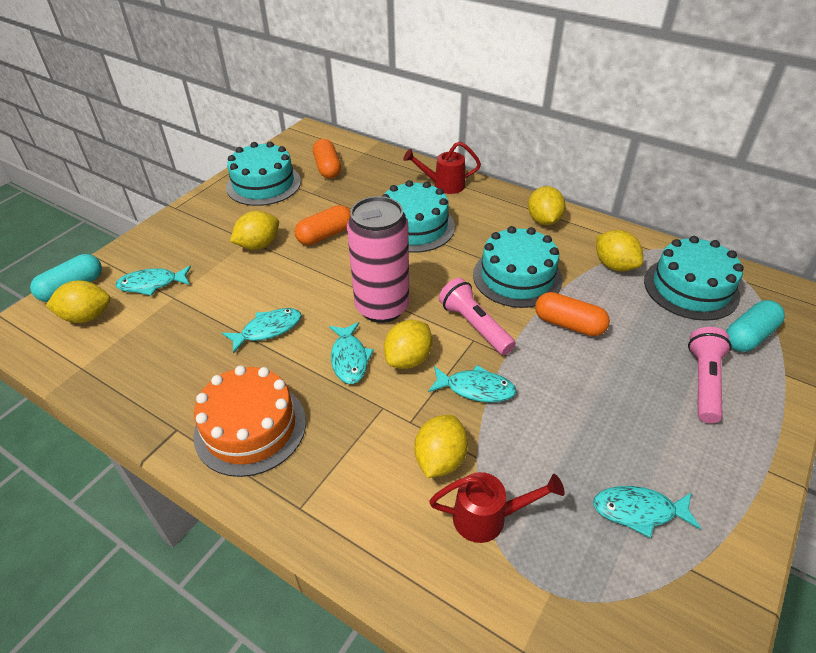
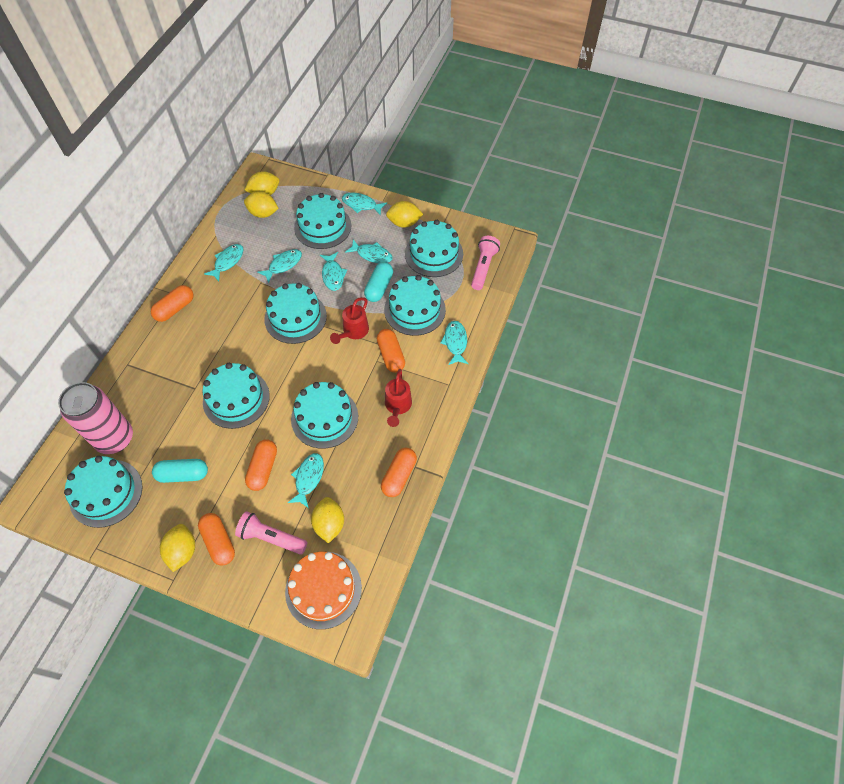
orange capsule: 3 -> 5
turquoise cake: 4 -> 7
turquoise fish: 5 -> 7
yellow lemon: 6 -> 5

